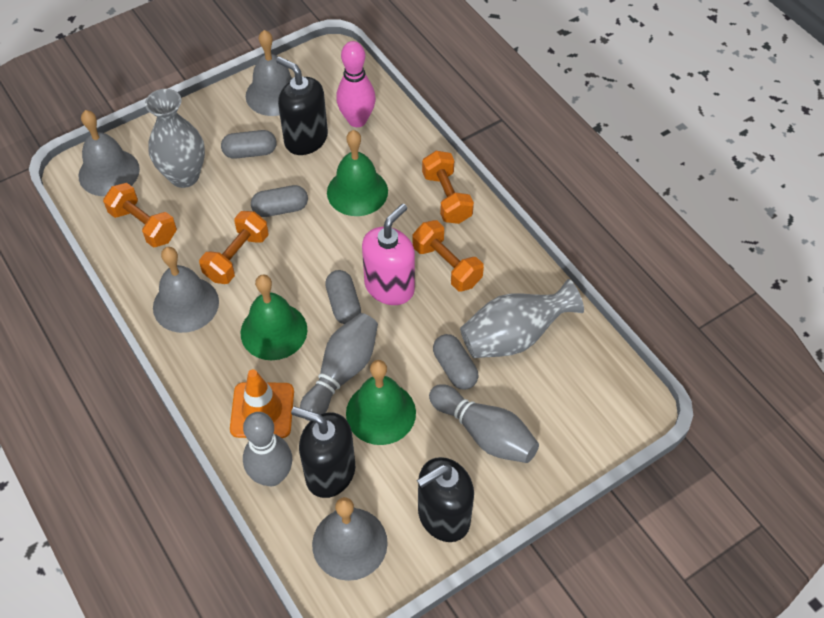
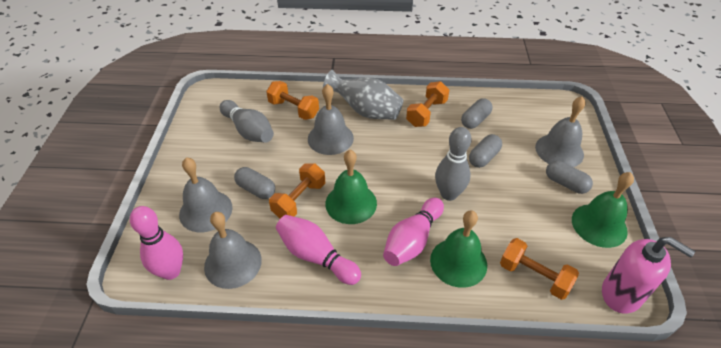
black soap dispenser: 3 -> 0
grey bowling pin: 3 -> 2
grey vase: 2 -> 1
orange traffic cone: 1 -> 0
pink bowling pin: 1 -> 3

